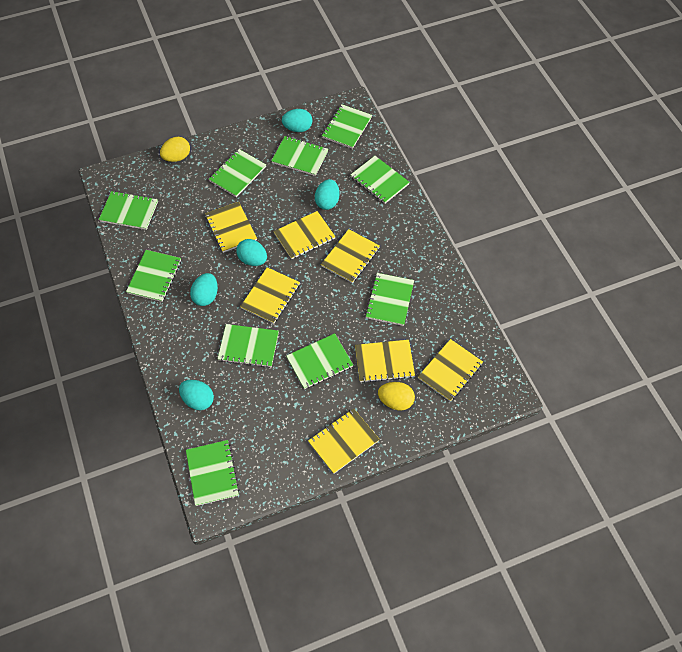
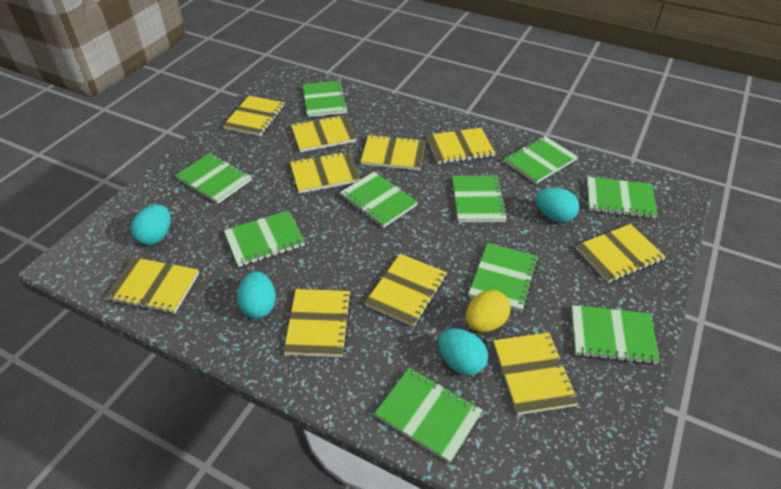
turquoise egg: 5 -> 4
yellow egg: 2 -> 1
yellow notebook: 7 -> 10

